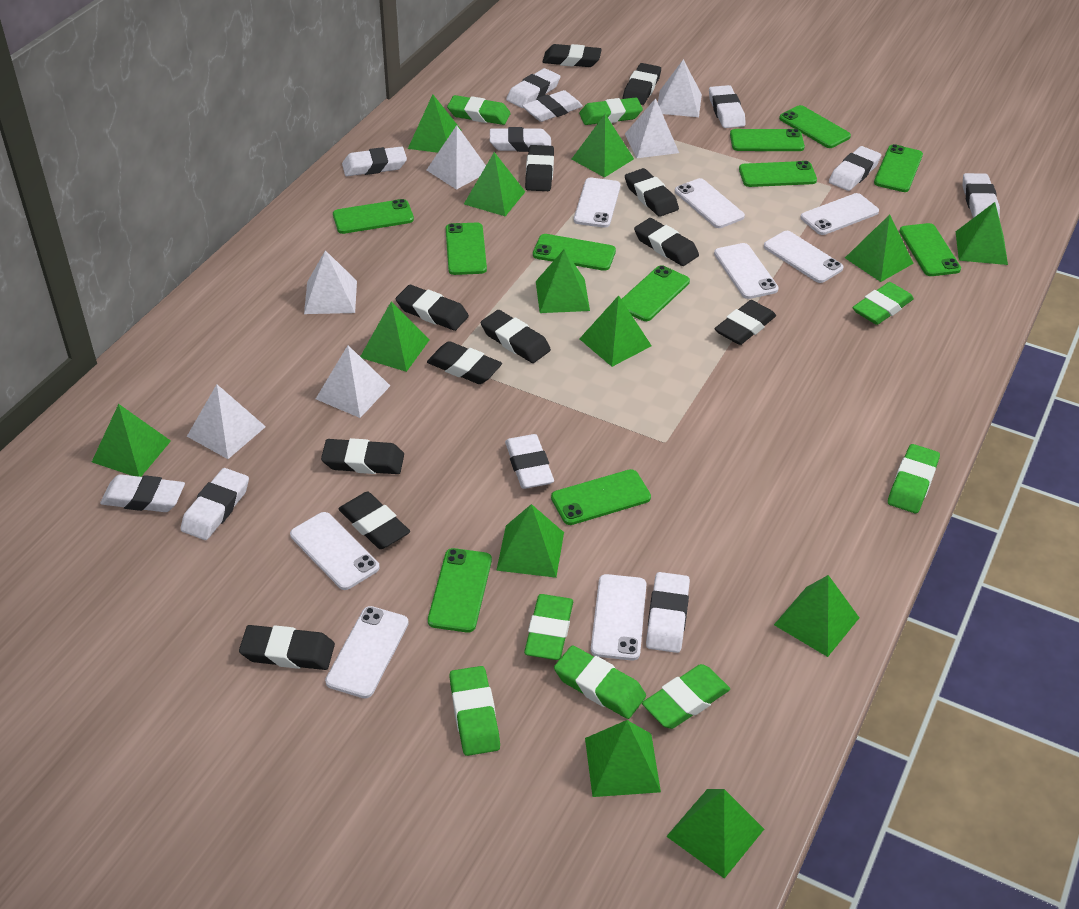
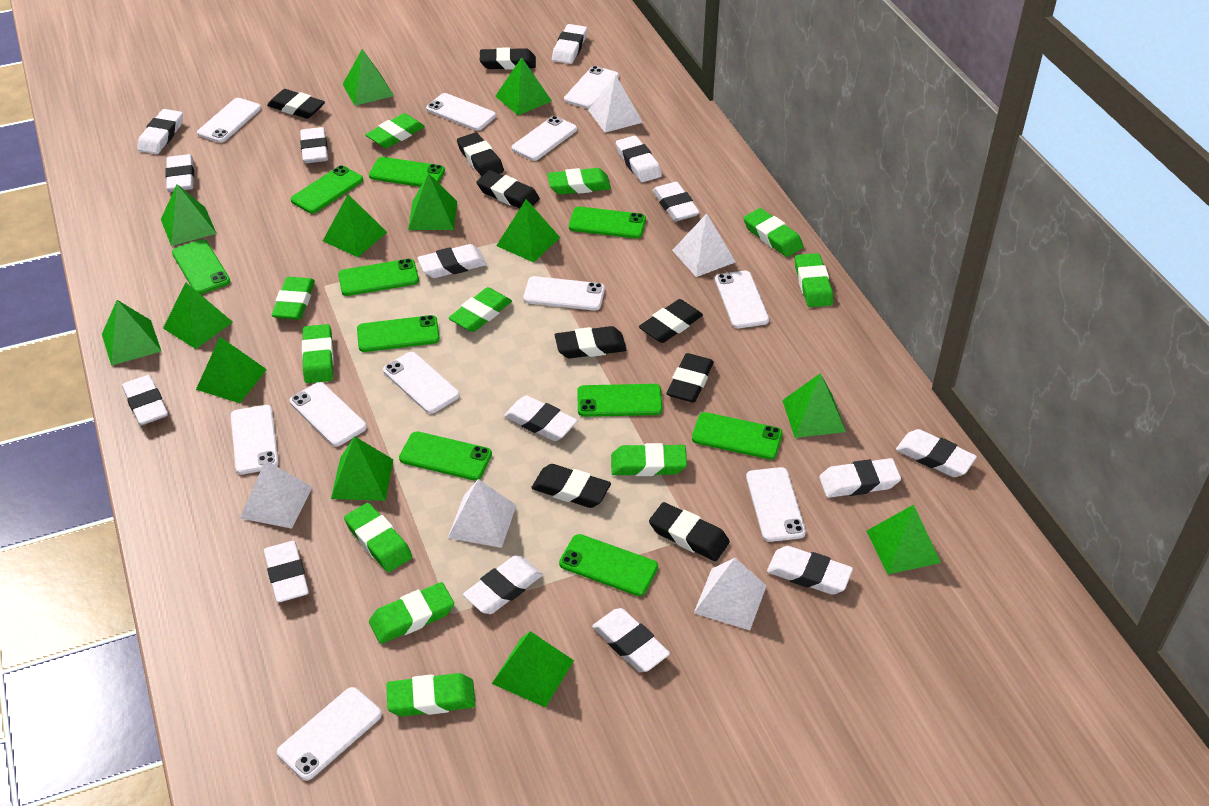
black eraser: 12 -> 9
green eraser: 8 -> 11
green phone: 11 -> 10
white eraser: 11 -> 15
white phone: 8 -> 11
white pyramid: 6 -> 5

